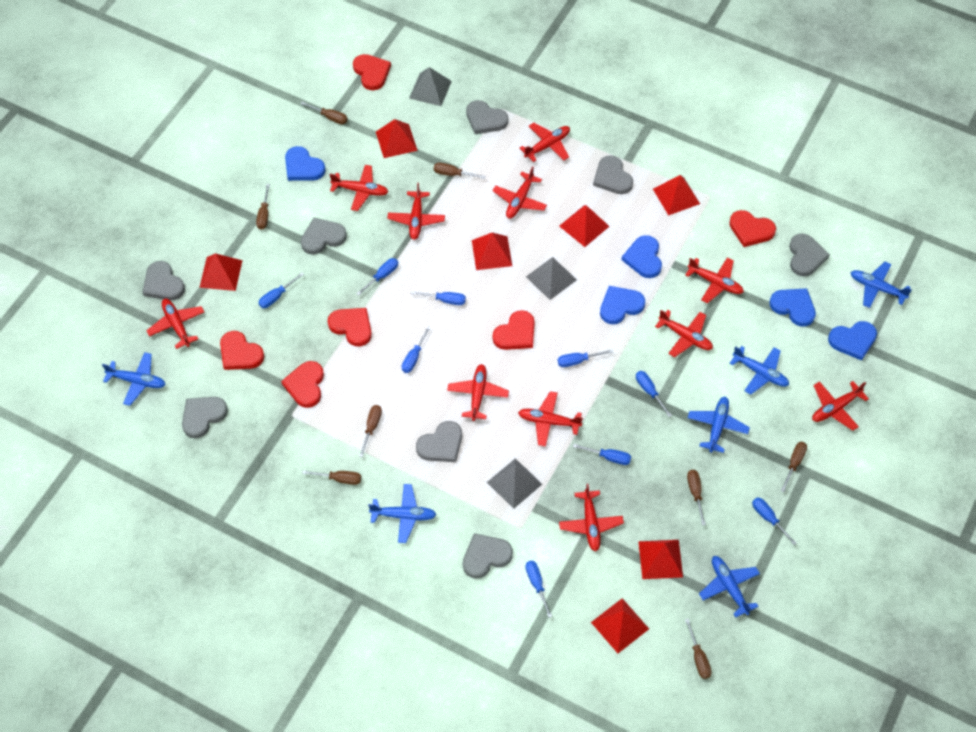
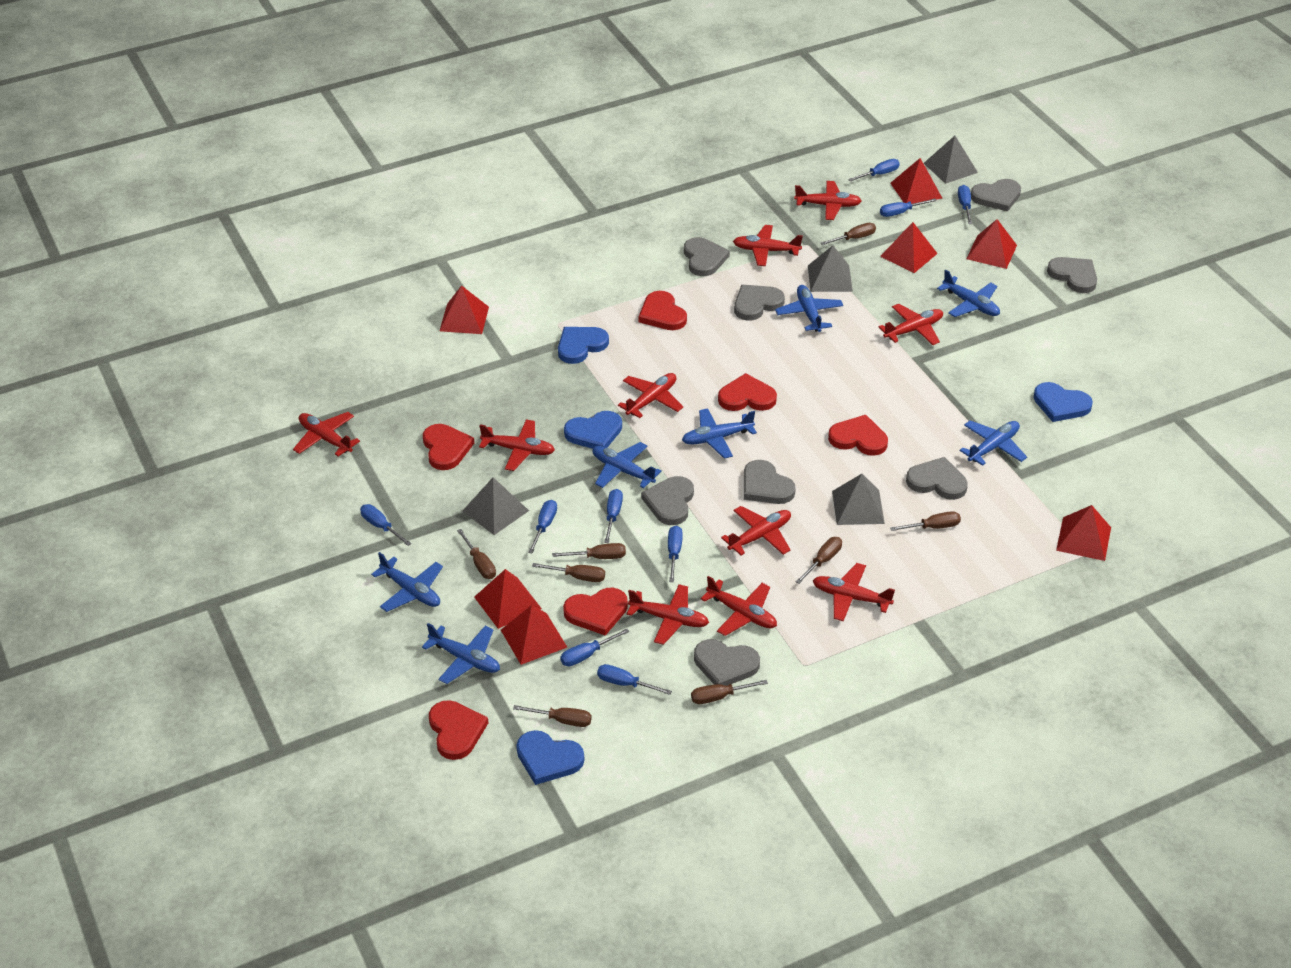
blue heart: 5 -> 4
blue plane: 6 -> 7
grey pyramid: 3 -> 4
red plane: 11 -> 10

